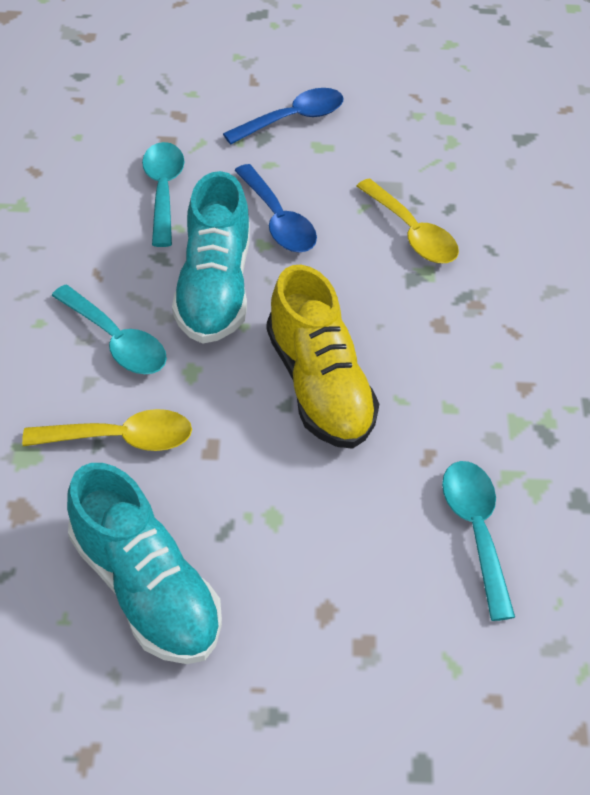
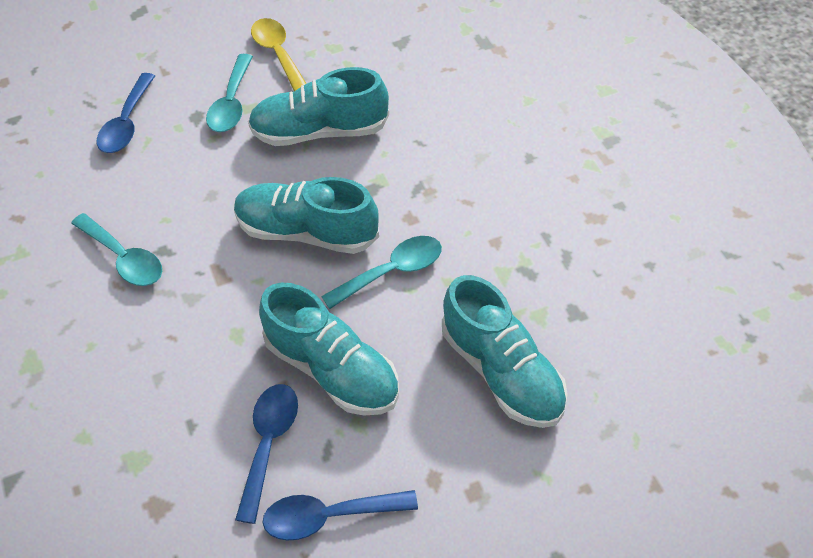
blue spoon: 2 -> 3
turquoise shoe: 2 -> 4
yellow shoe: 1 -> 0
yellow spoon: 2 -> 1

